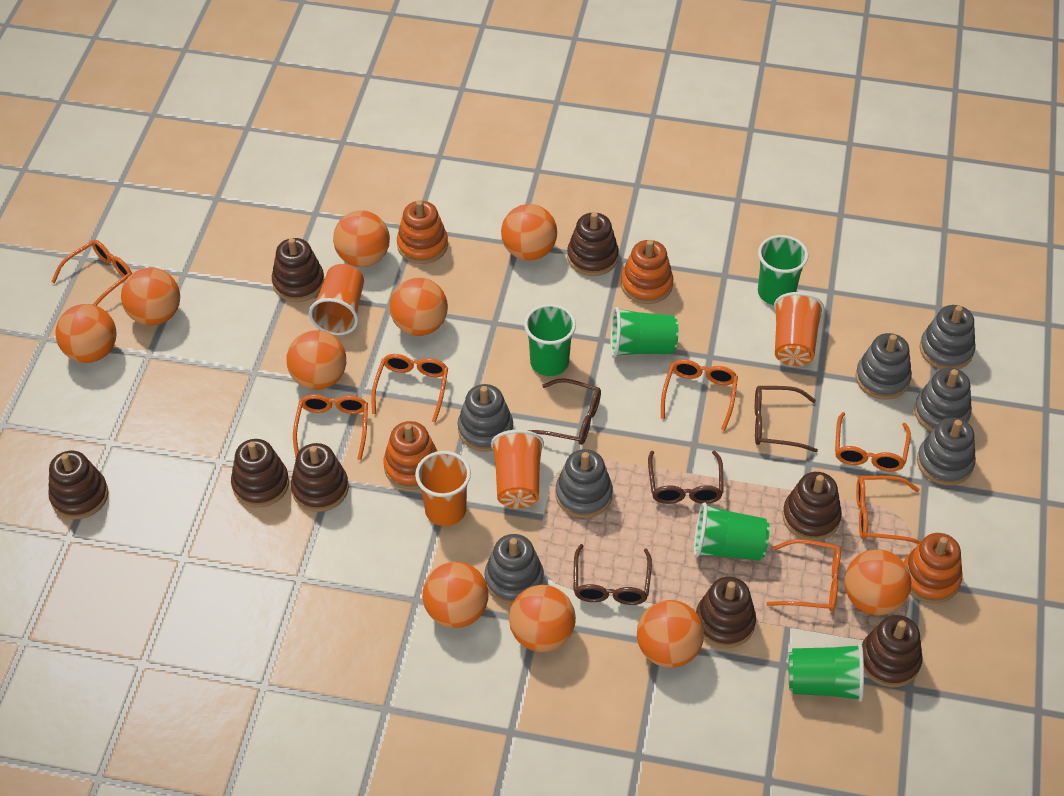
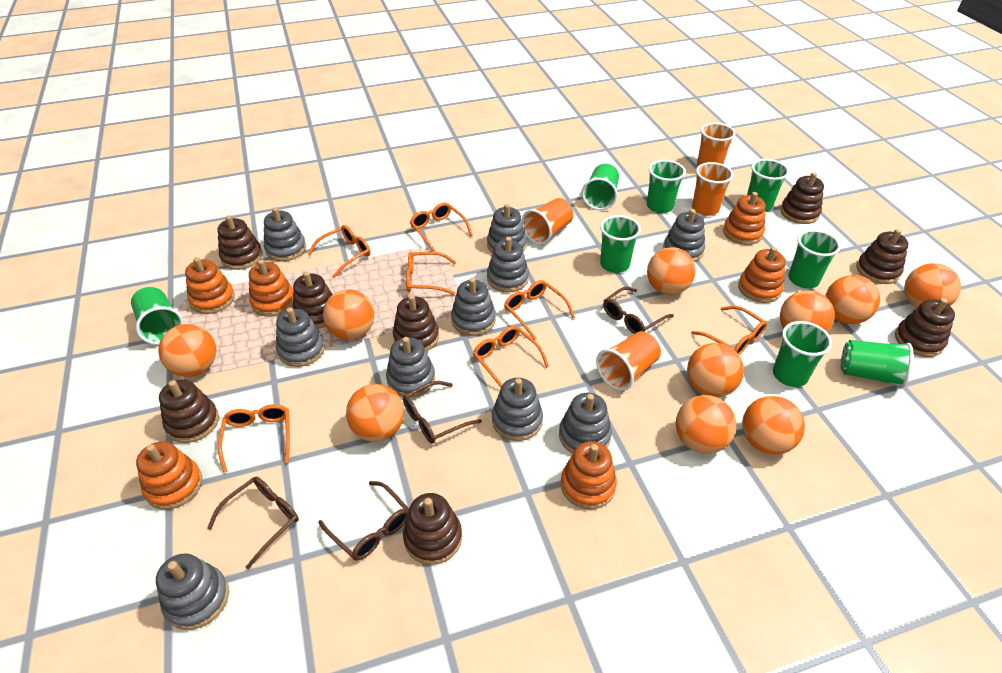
green cup: 5 -> 8
grey stacking toy: 7 -> 10
orange stacking toy: 4 -> 6

